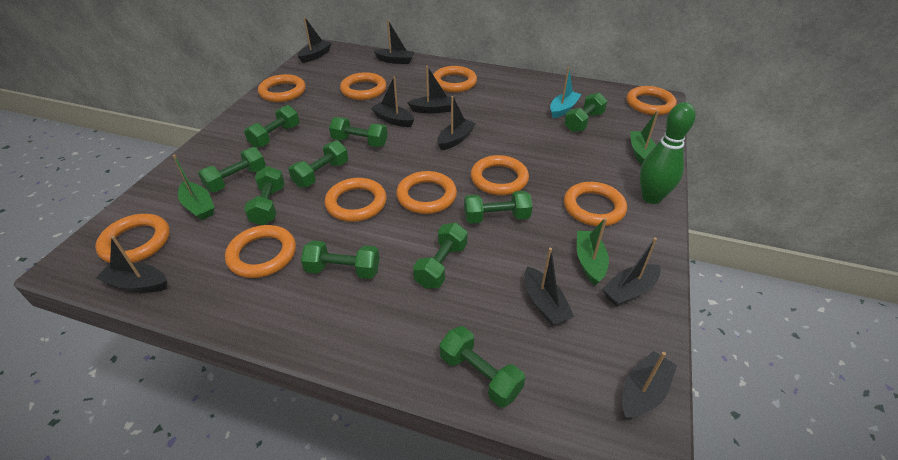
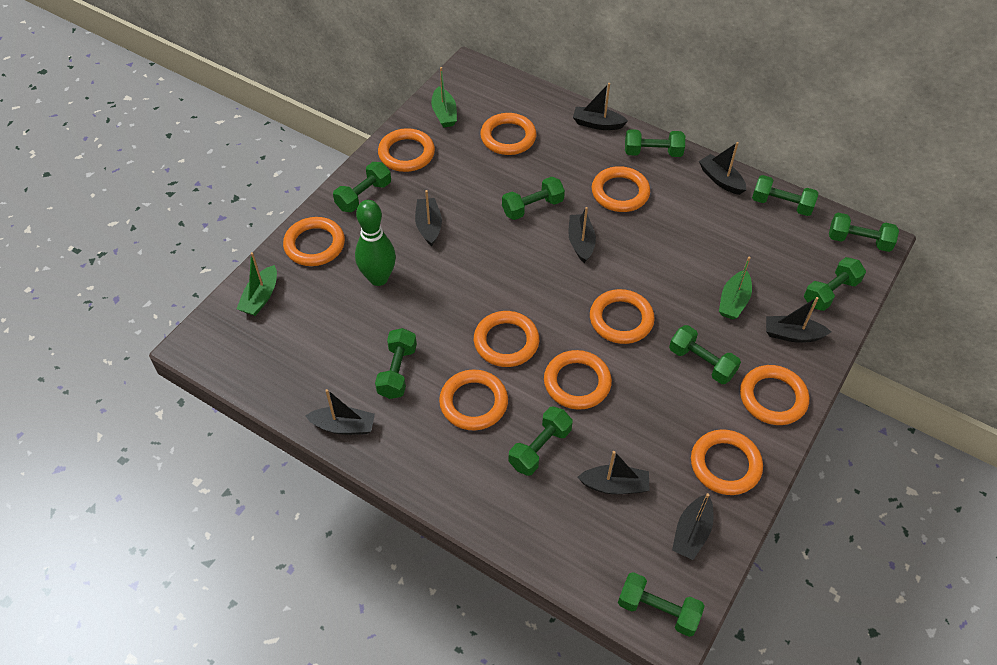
black boat: 9 -> 8
turquoise boat: 1 -> 0

